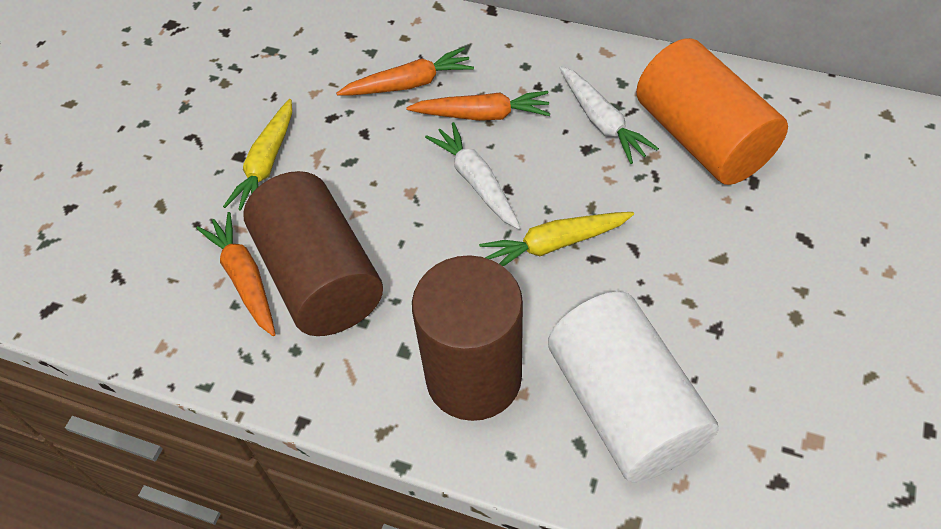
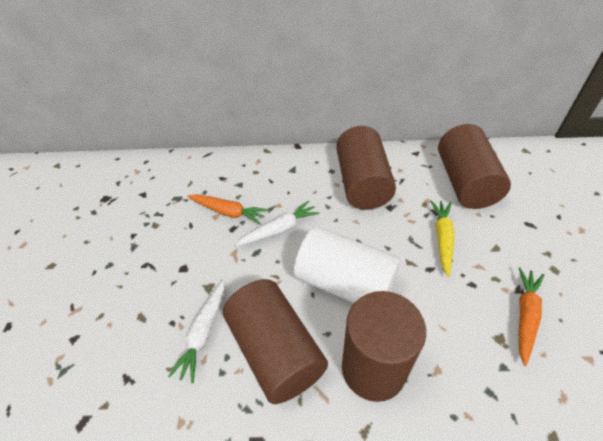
brown cylinder: 2 -> 4
orange carrot: 3 -> 2
orange cylinder: 1 -> 0
yellow carrot: 2 -> 1

